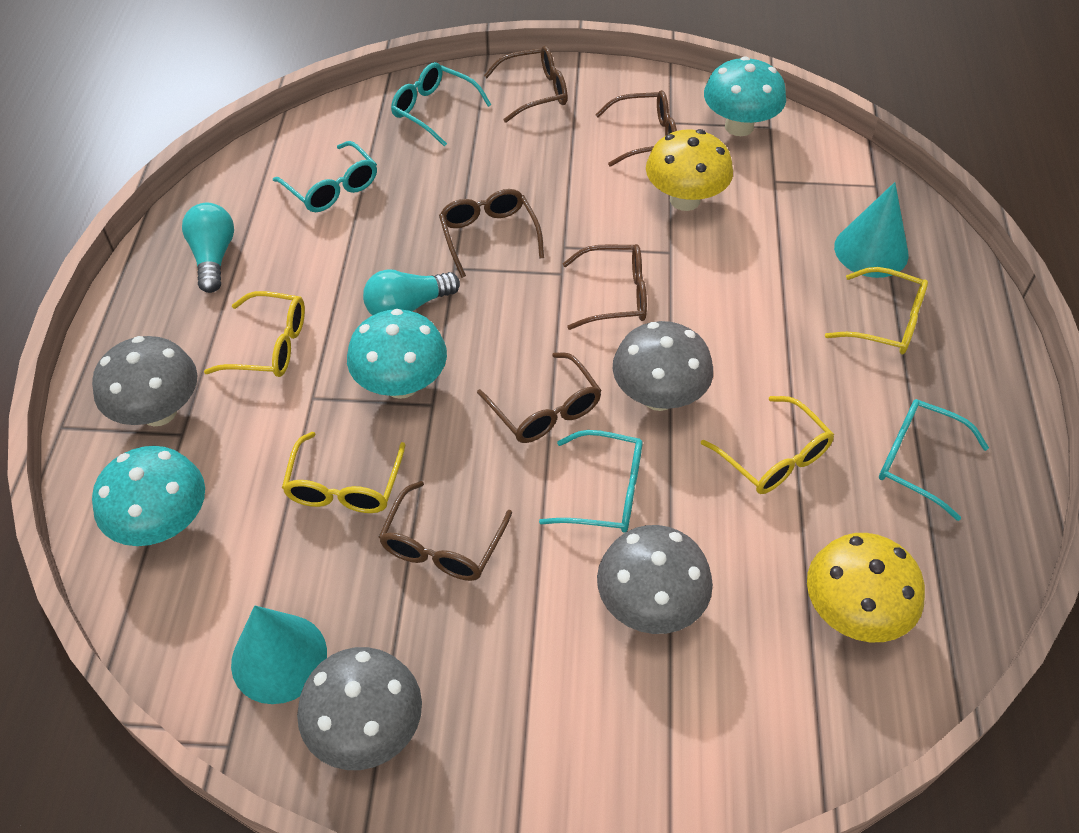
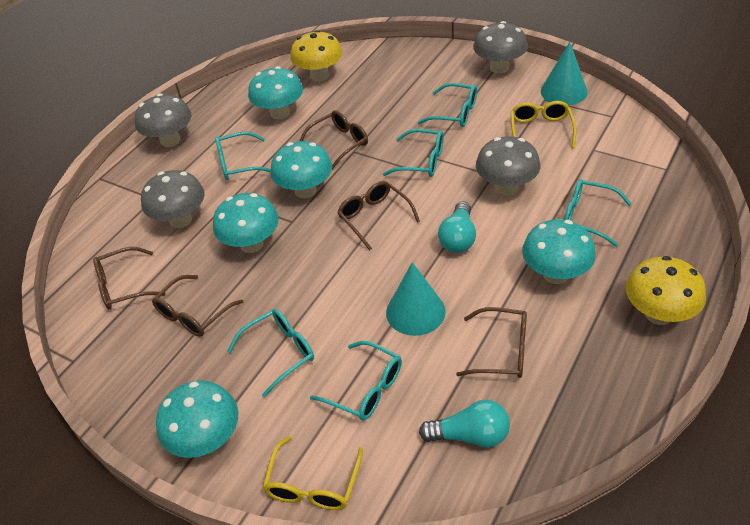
brown glasses: 6 -> 5
turquoise glasses: 4 -> 6
turquoise mushroom: 3 -> 5
yellow glasses: 4 -> 2

